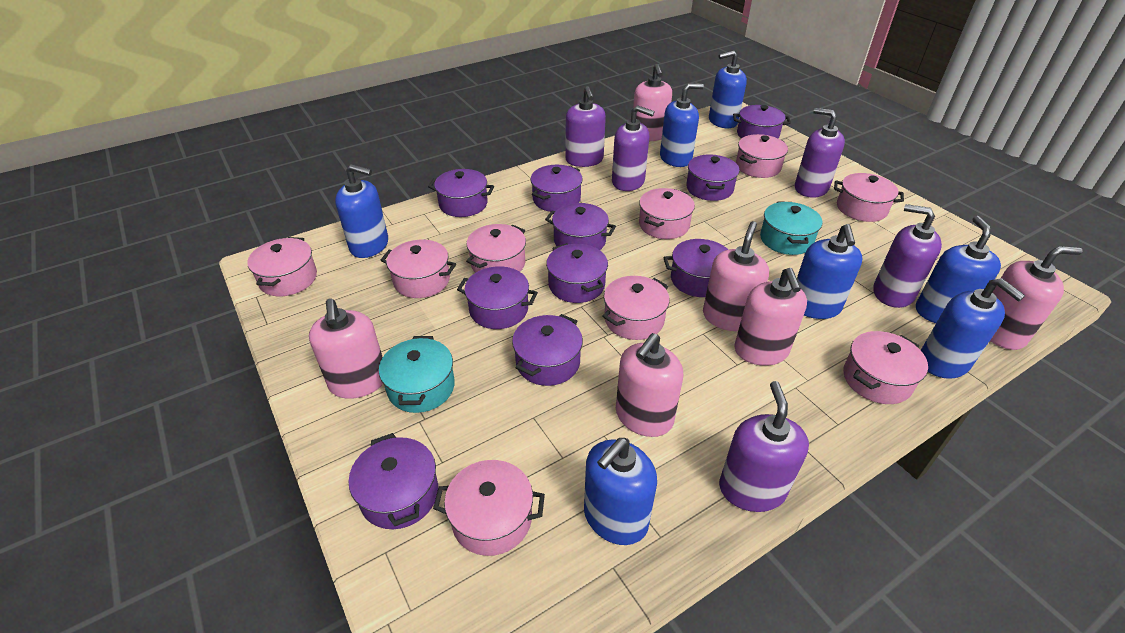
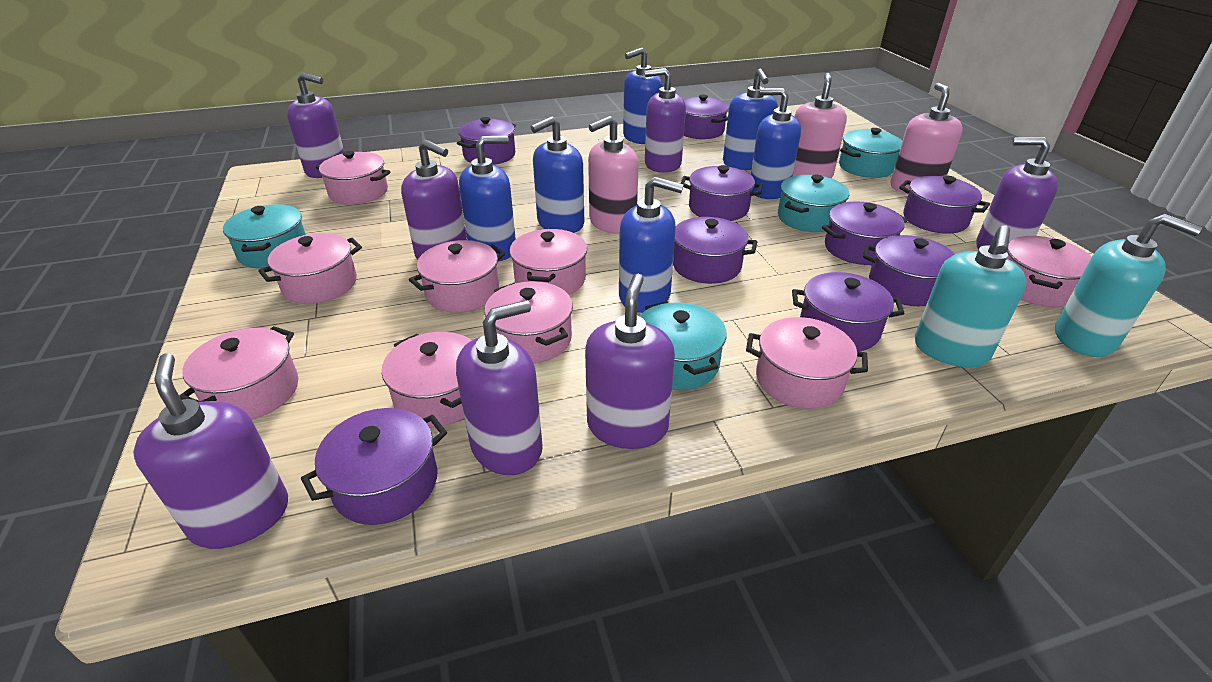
blue soap dispenser: 7 -> 6
pink soap dispenser: 6 -> 3
purple pot: 10 -> 9
purple soap dispenser: 5 -> 7
turquoise pot: 2 -> 4
turquoise soap dispenser: 0 -> 2

